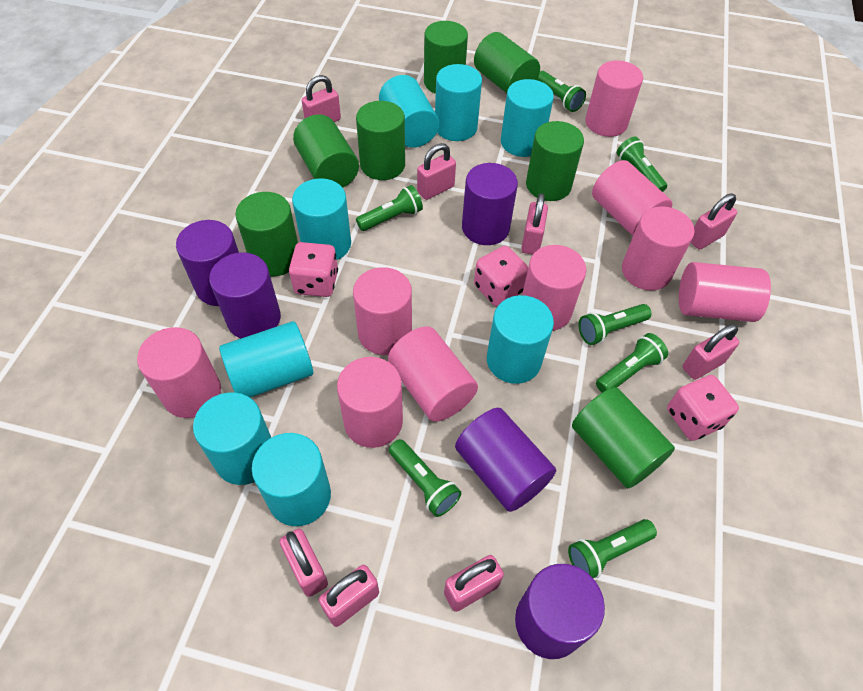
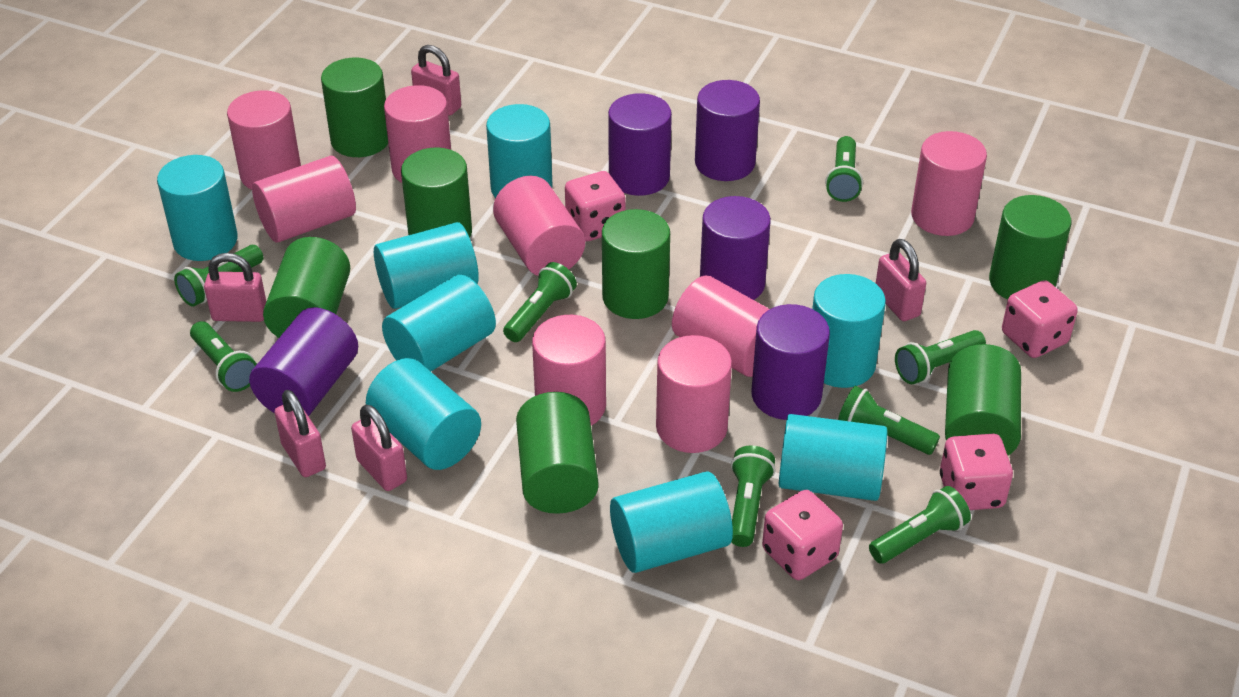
green flashlight: 7 -> 8
pink cylinder: 9 -> 8
pink dice: 3 -> 4
pink padlock: 8 -> 5

